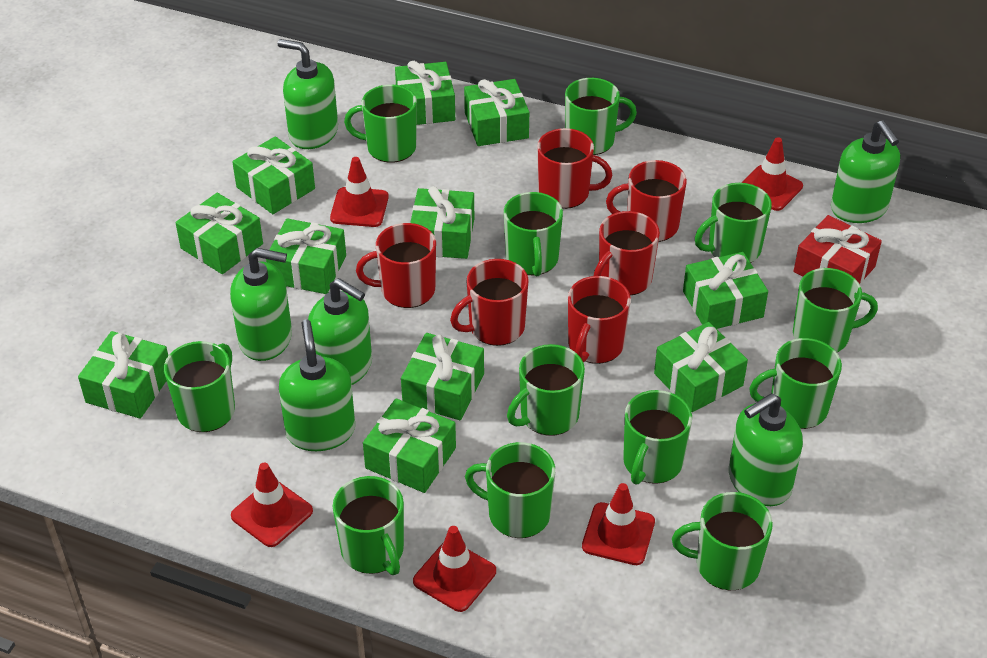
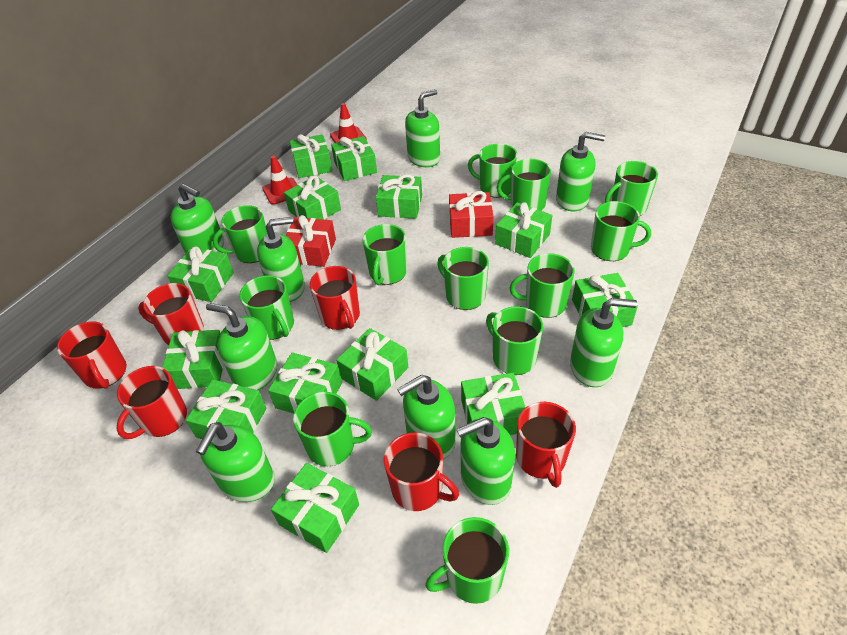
green gift: 11 -> 13
green soap dispenser: 6 -> 9
red gift: 1 -> 2
red traffic cone: 5 -> 2

